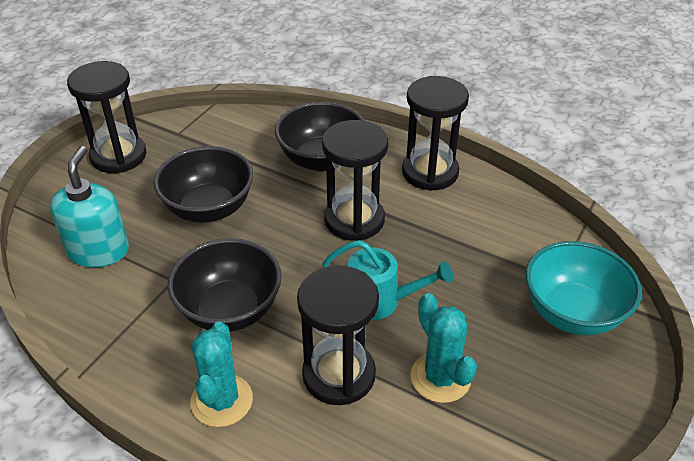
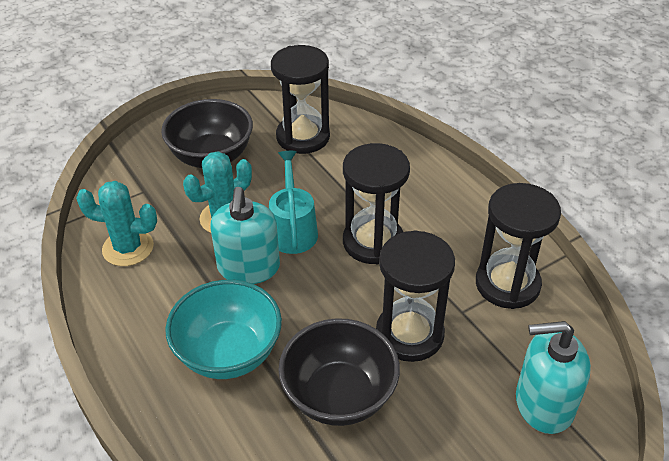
black bowl: 3 -> 2
turquoise soap dispenser: 1 -> 2

